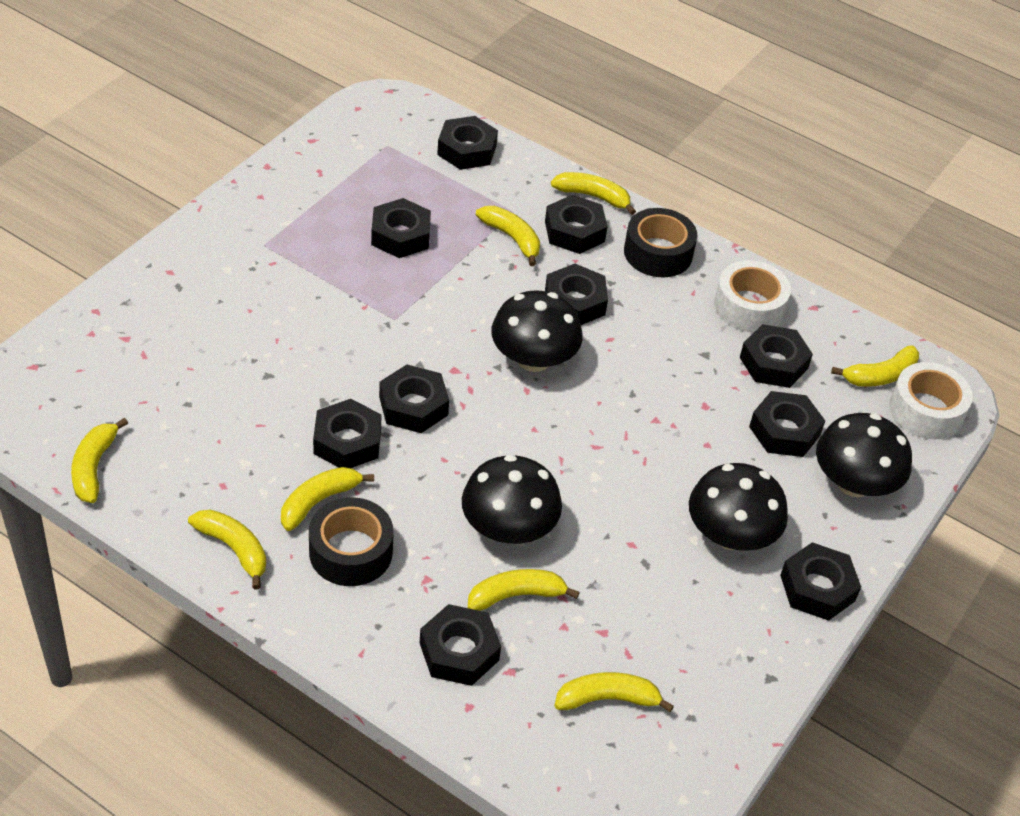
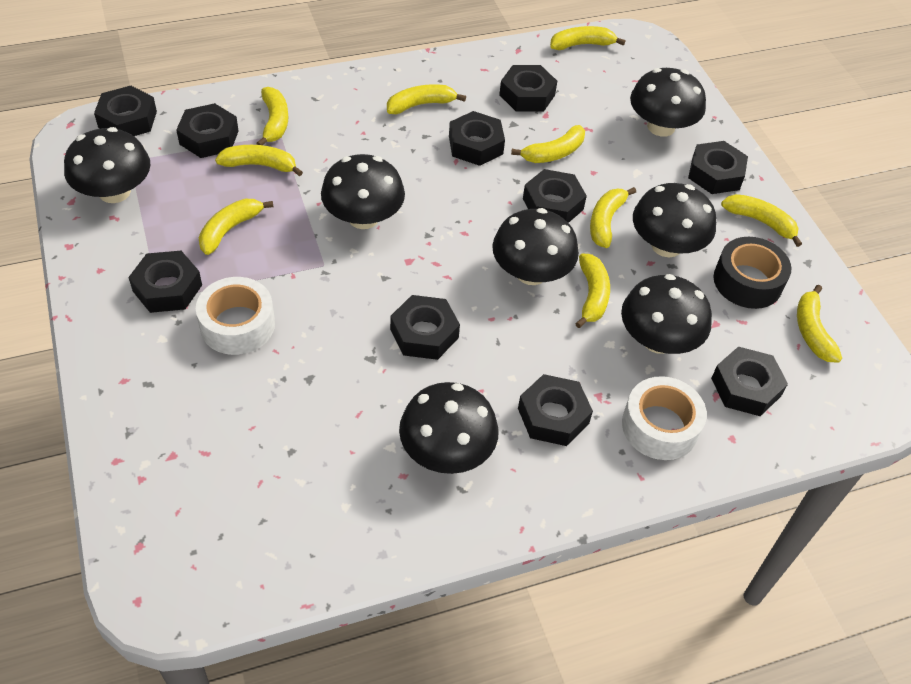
black mushroom: 4 -> 7
black tape: 2 -> 1
yellow banana: 8 -> 10

